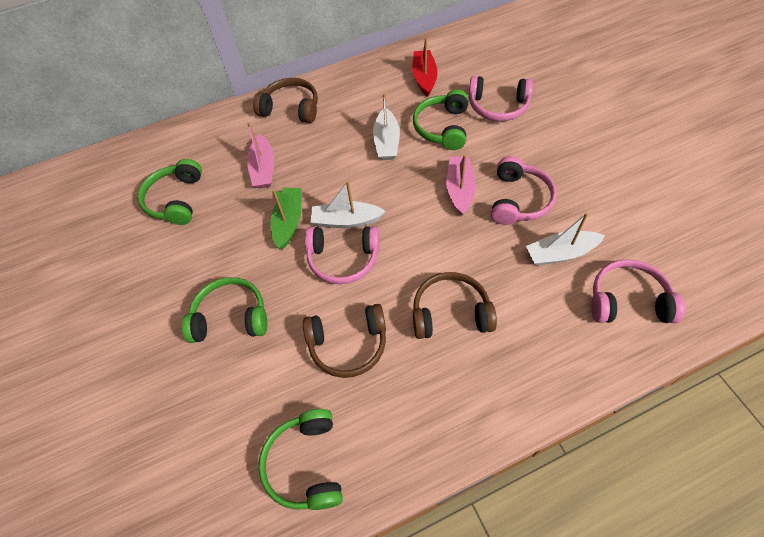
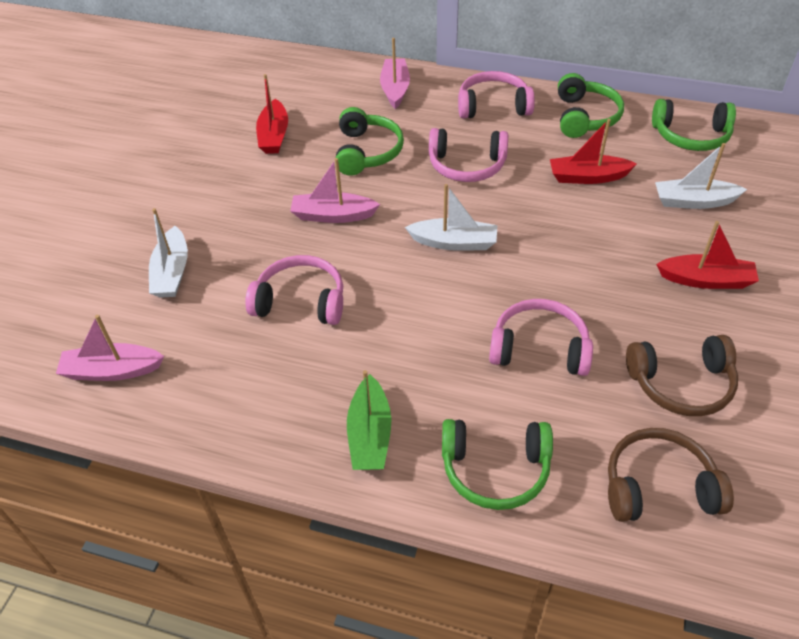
brown headphones: 3 -> 2
pink boat: 2 -> 3
red boat: 1 -> 3

